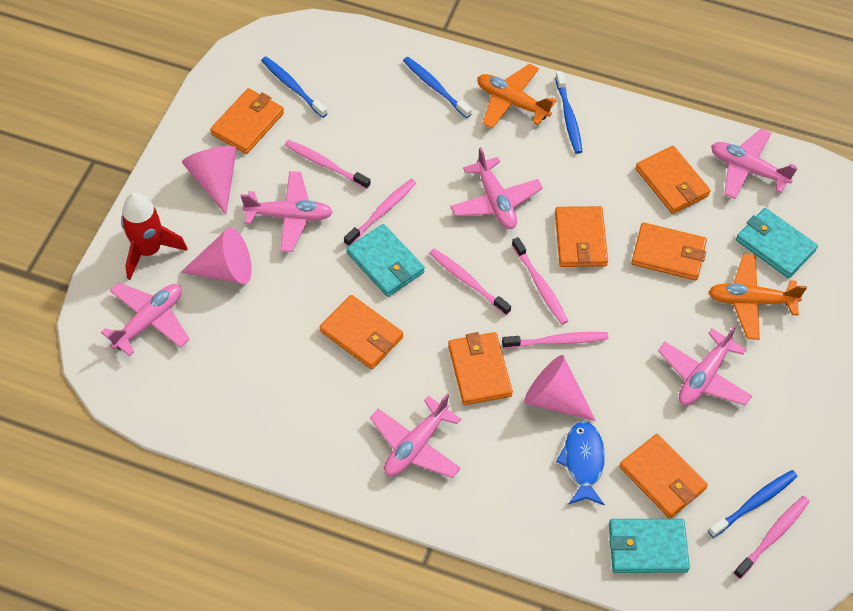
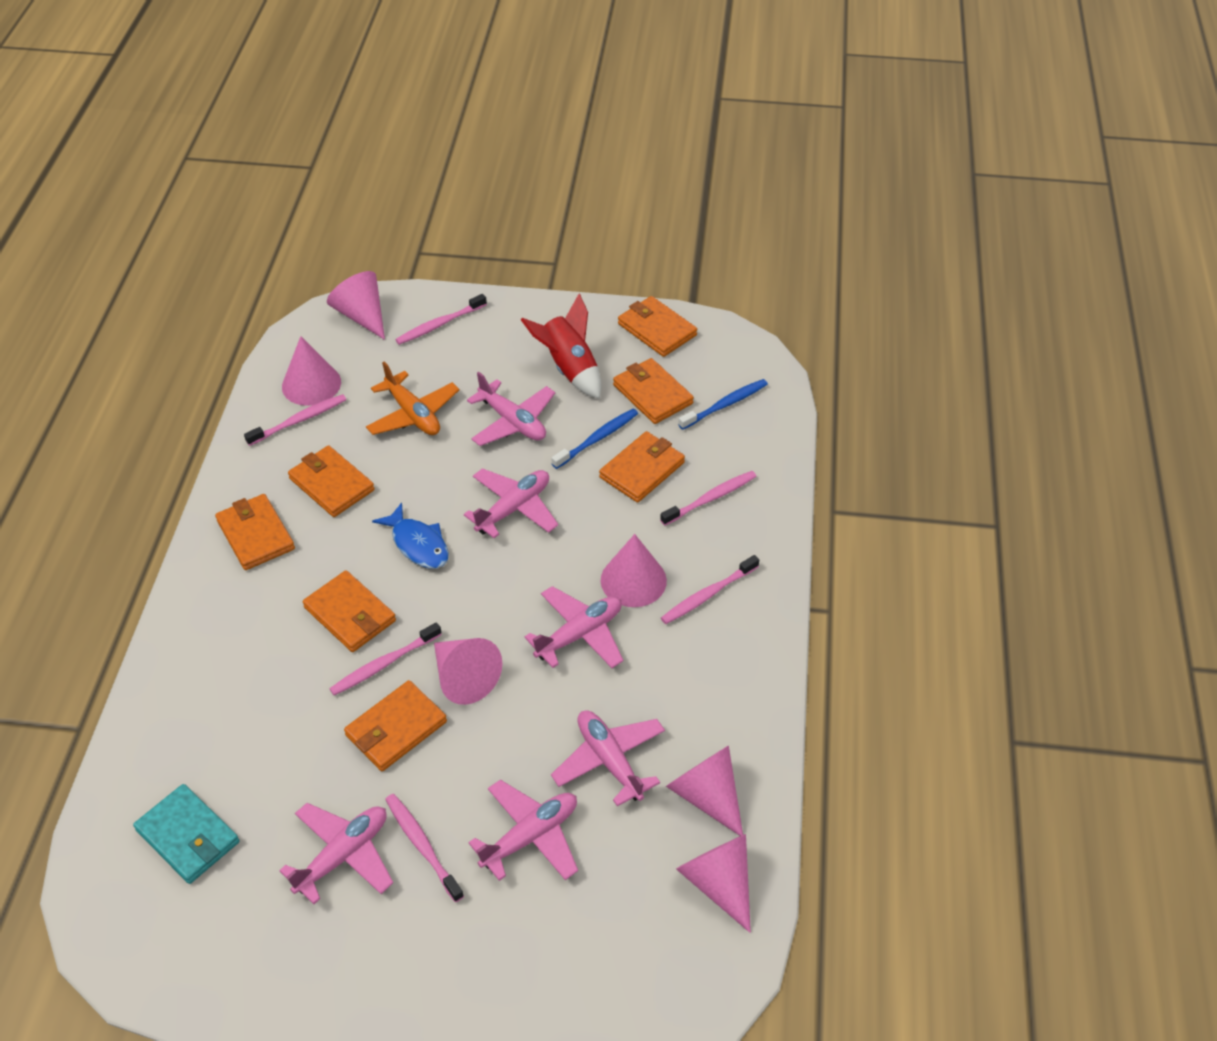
blue toothbrush: 4 -> 2
orange plane: 2 -> 1
pink cone: 3 -> 6
turquoise wallet: 3 -> 1

